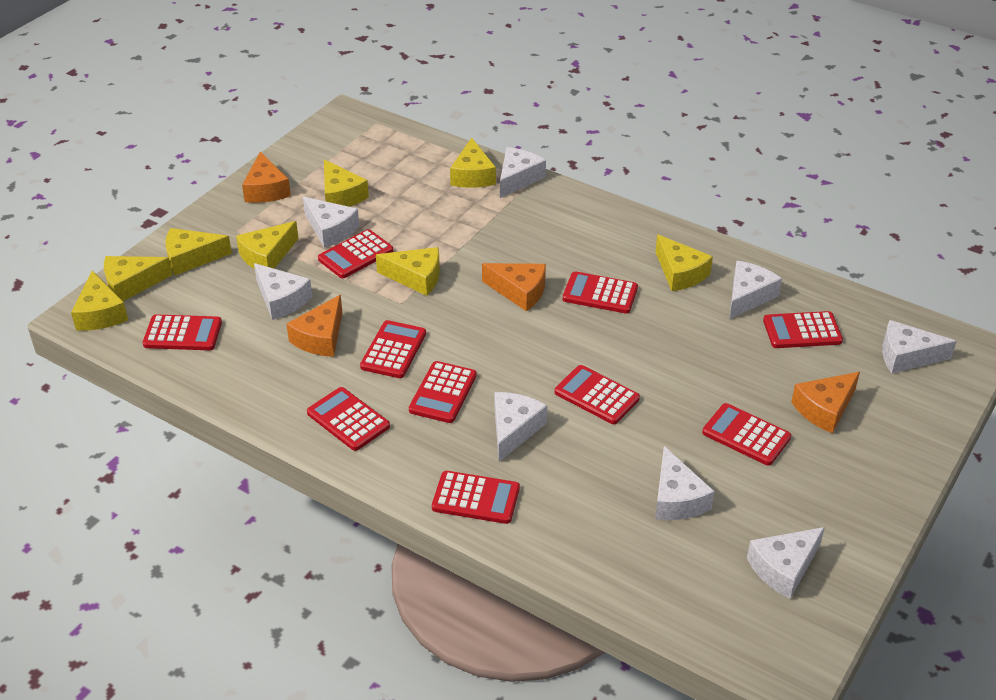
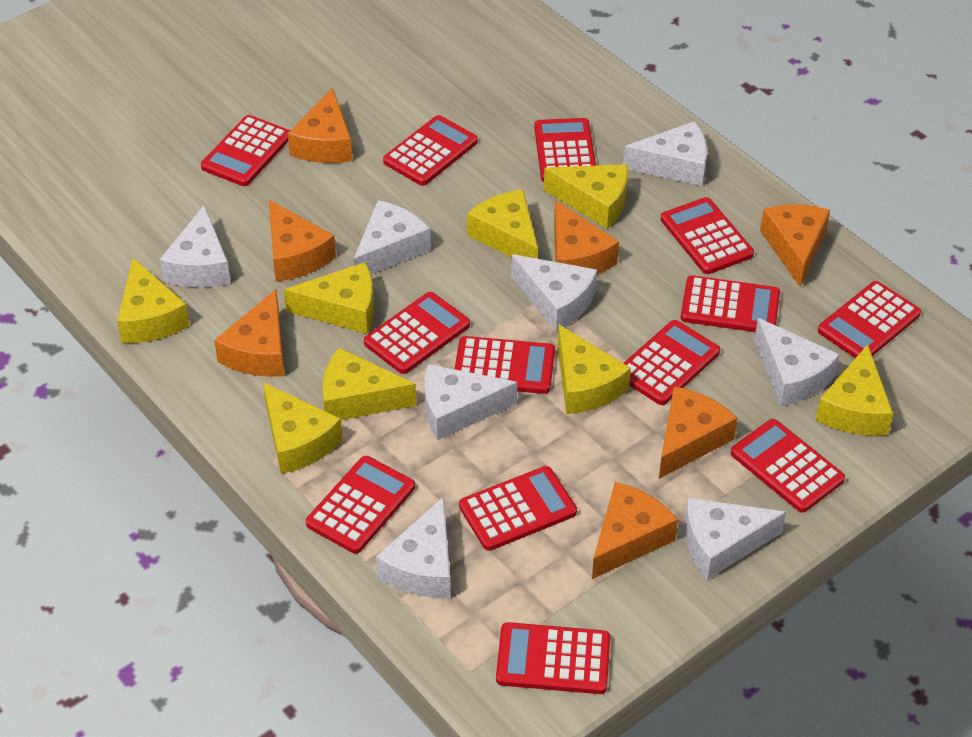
orange cheese: 4 -> 7
red calculator: 10 -> 13

